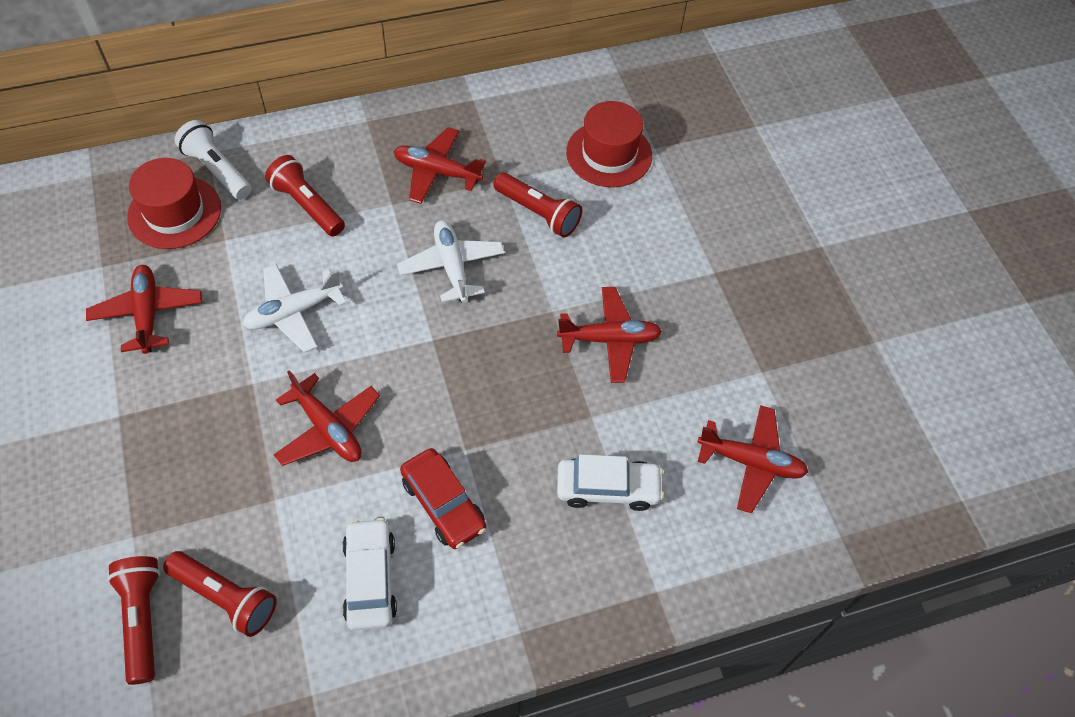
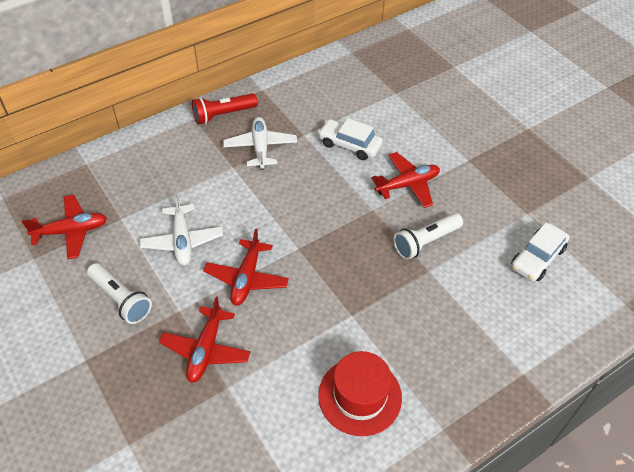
red car: 1 -> 0
red flashlight: 4 -> 1
red hat: 2 -> 1
red plane: 5 -> 4
white flashlight: 1 -> 2

